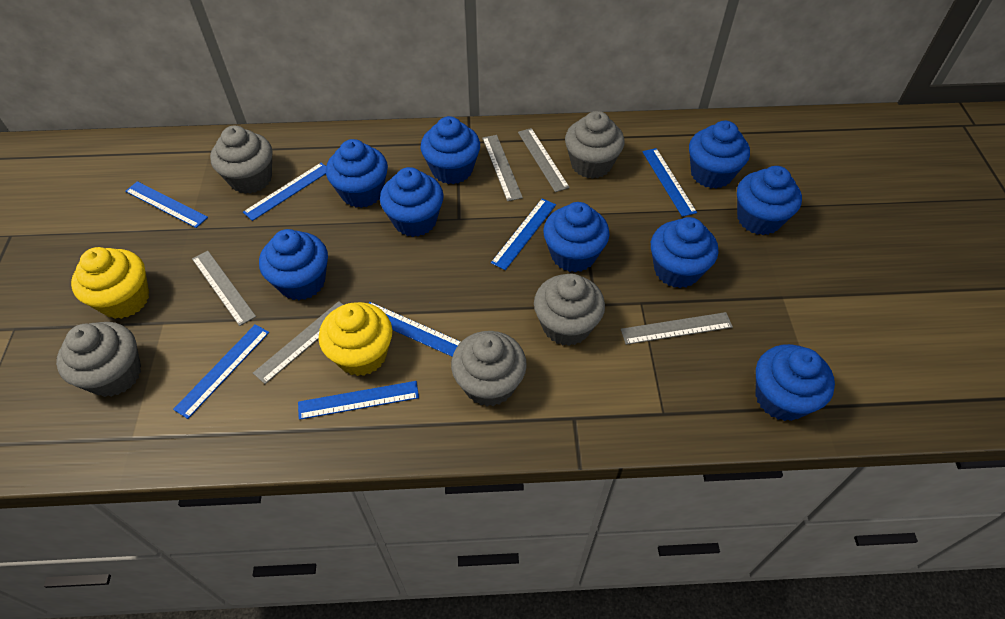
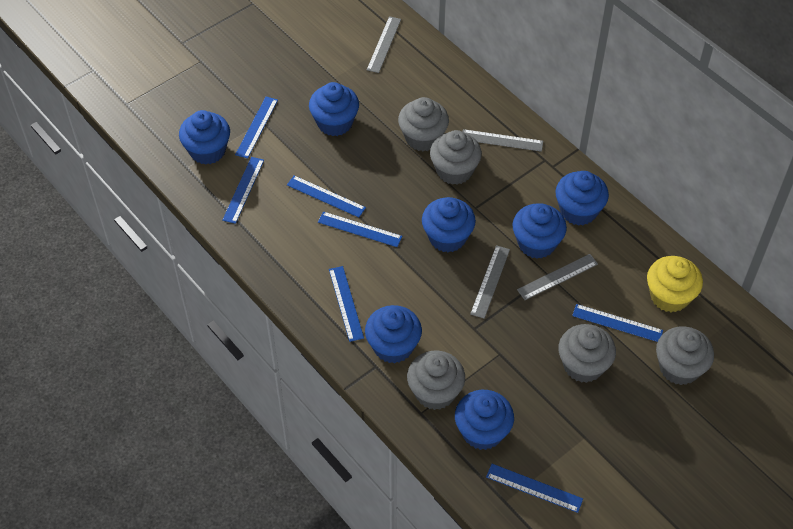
blue cupcake: 9 -> 7
grey ruler: 5 -> 4
yellow cupcake: 2 -> 1

